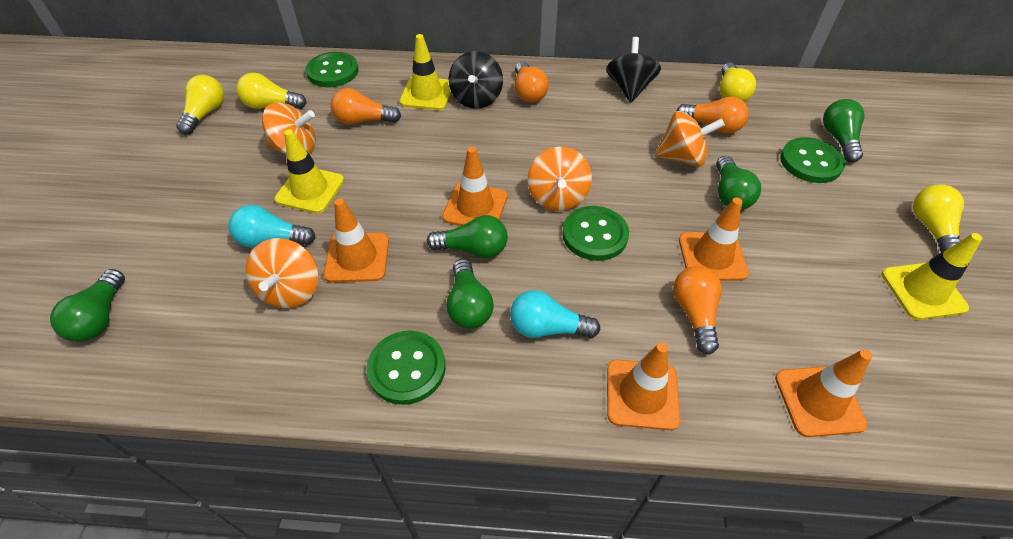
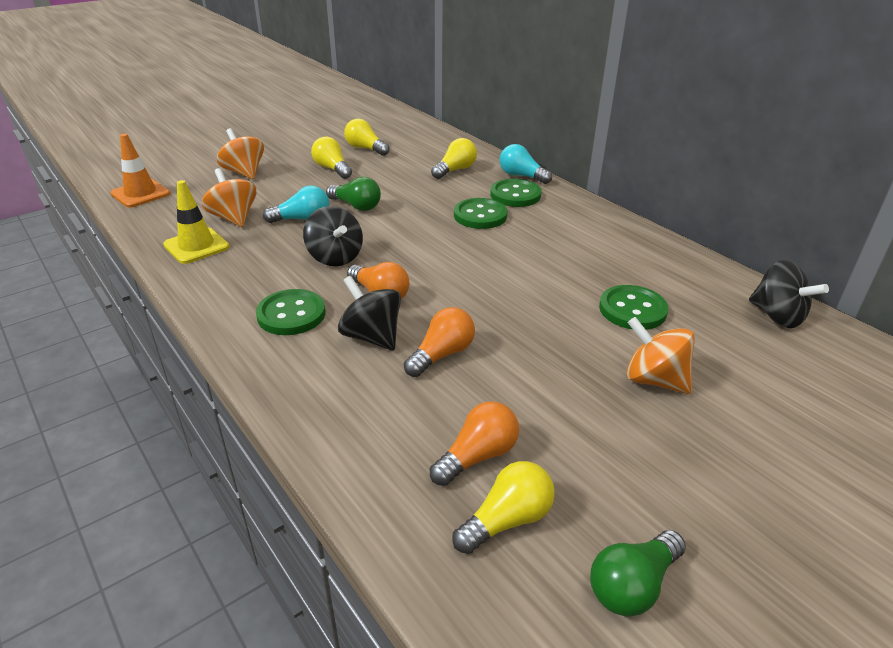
black spinning top: 2 -> 3
green light bulb: 5 -> 2
orange light bulb: 4 -> 3
orange spinning top: 4 -> 3
orange traffic cone: 5 -> 1
yellow traffic cone: 3 -> 1

